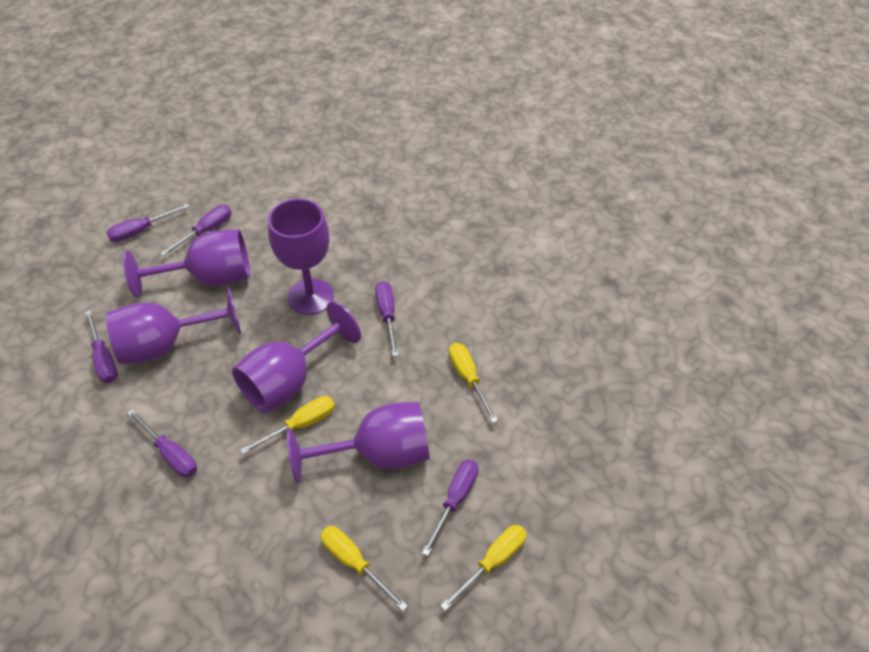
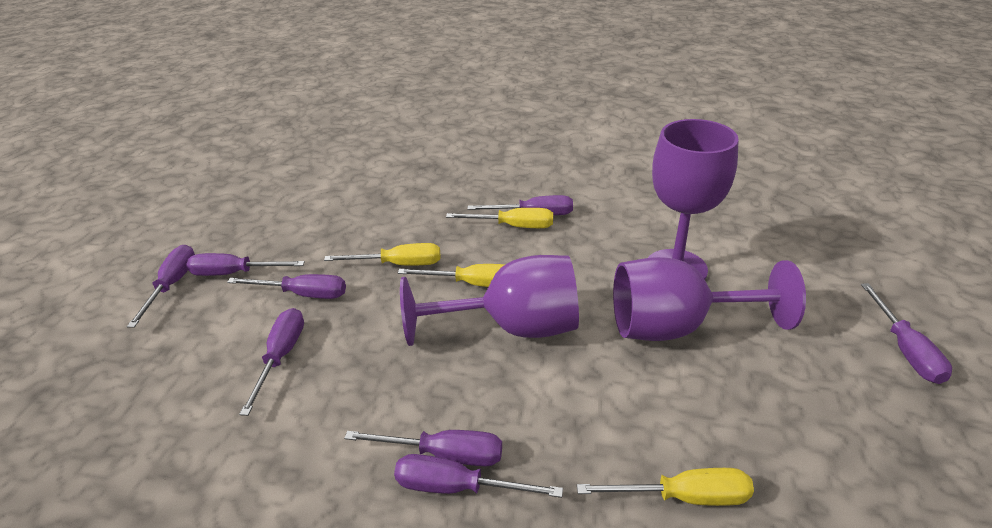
purple goblet: 5 -> 3
purple screwdriver: 6 -> 8

